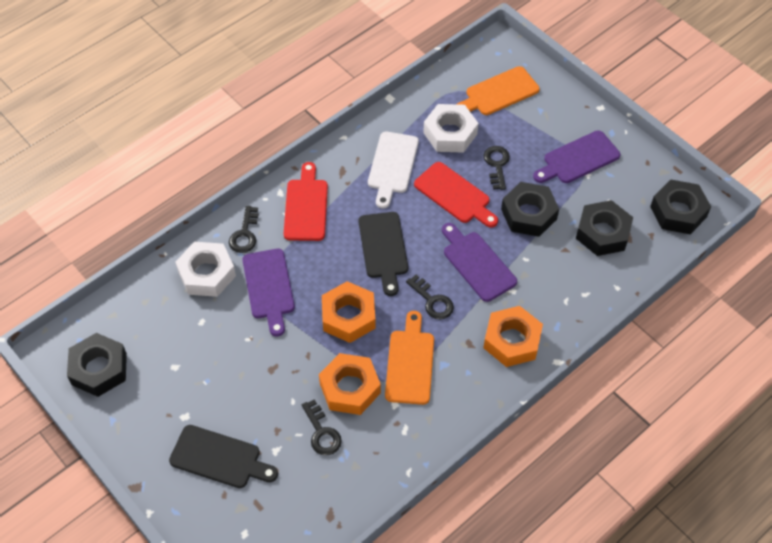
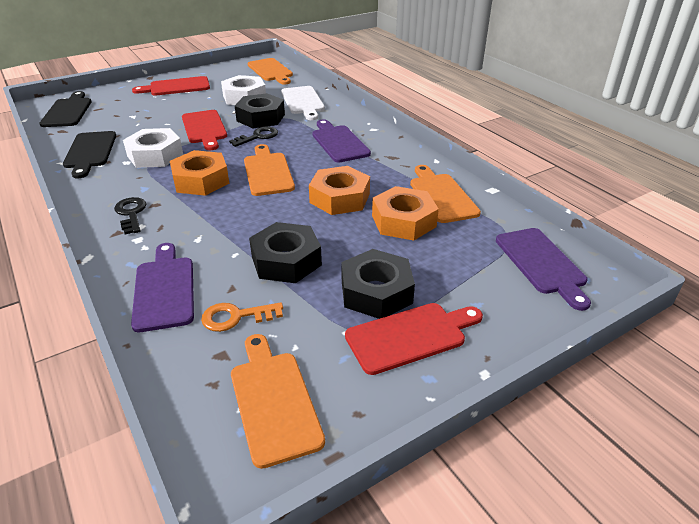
black key: 4 -> 2
black nut: 4 -> 3
orange cutting board: 2 -> 4
orange key: 0 -> 1
red cutting board: 2 -> 3

